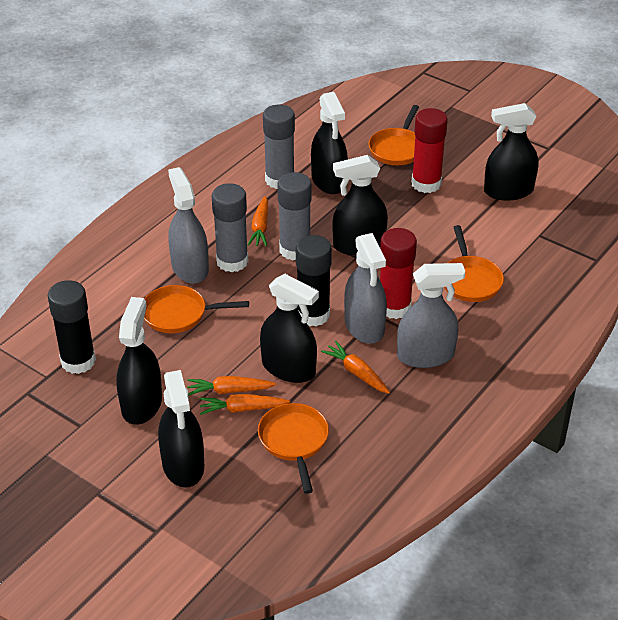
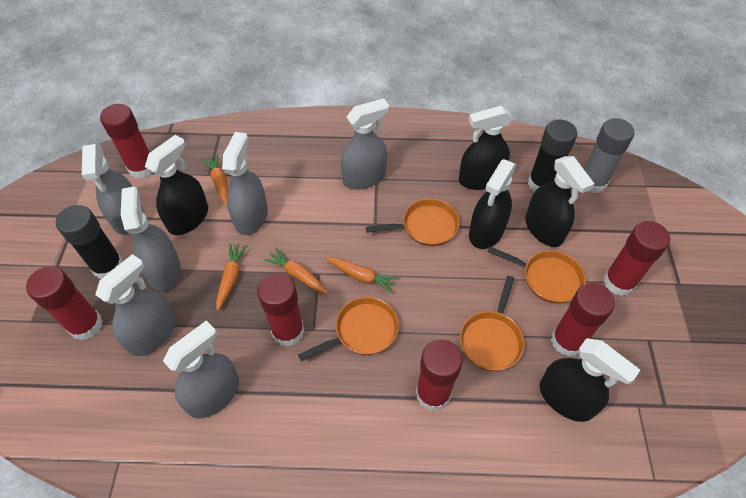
black spray bottle: 6 -> 5
grey glue stick: 3 -> 1
grey spray bottle: 3 -> 6
red glue stick: 2 -> 6

